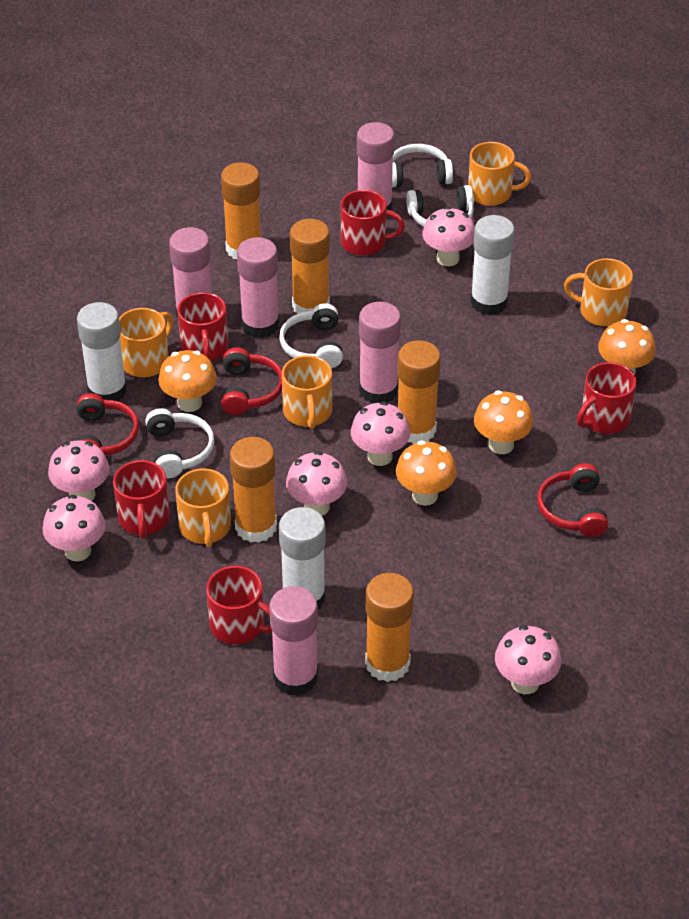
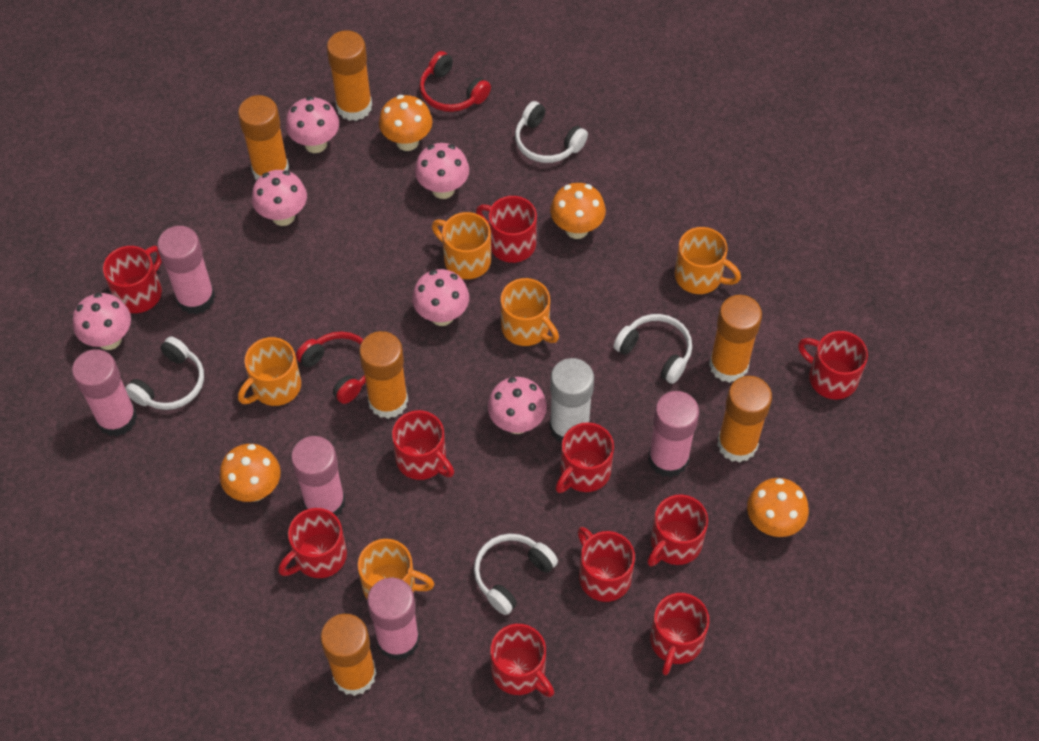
orange glue stick: 5 -> 6
red headphones: 3 -> 2
red mug: 5 -> 10
white glue stick: 3 -> 1

